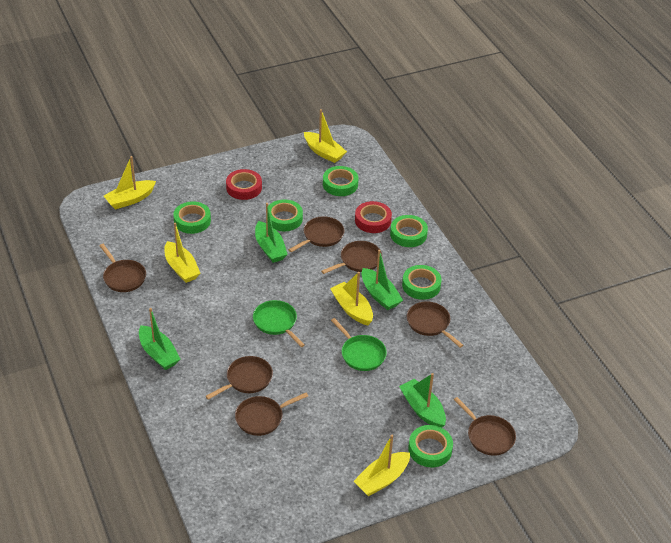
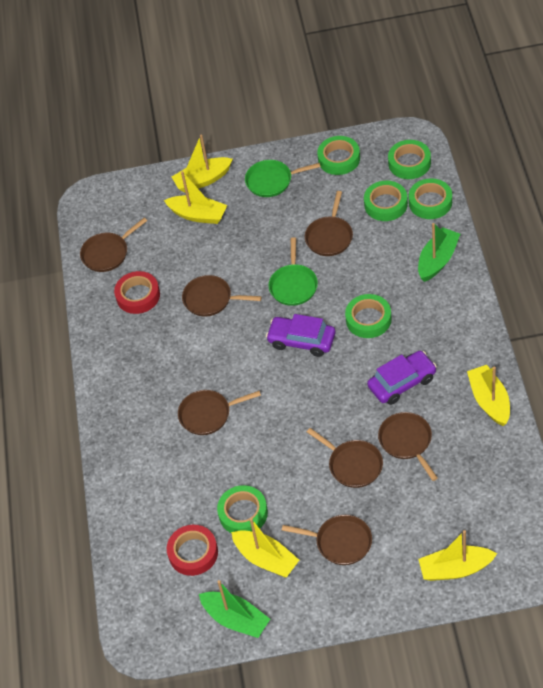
green boat: 4 -> 2
purple car: 0 -> 2

